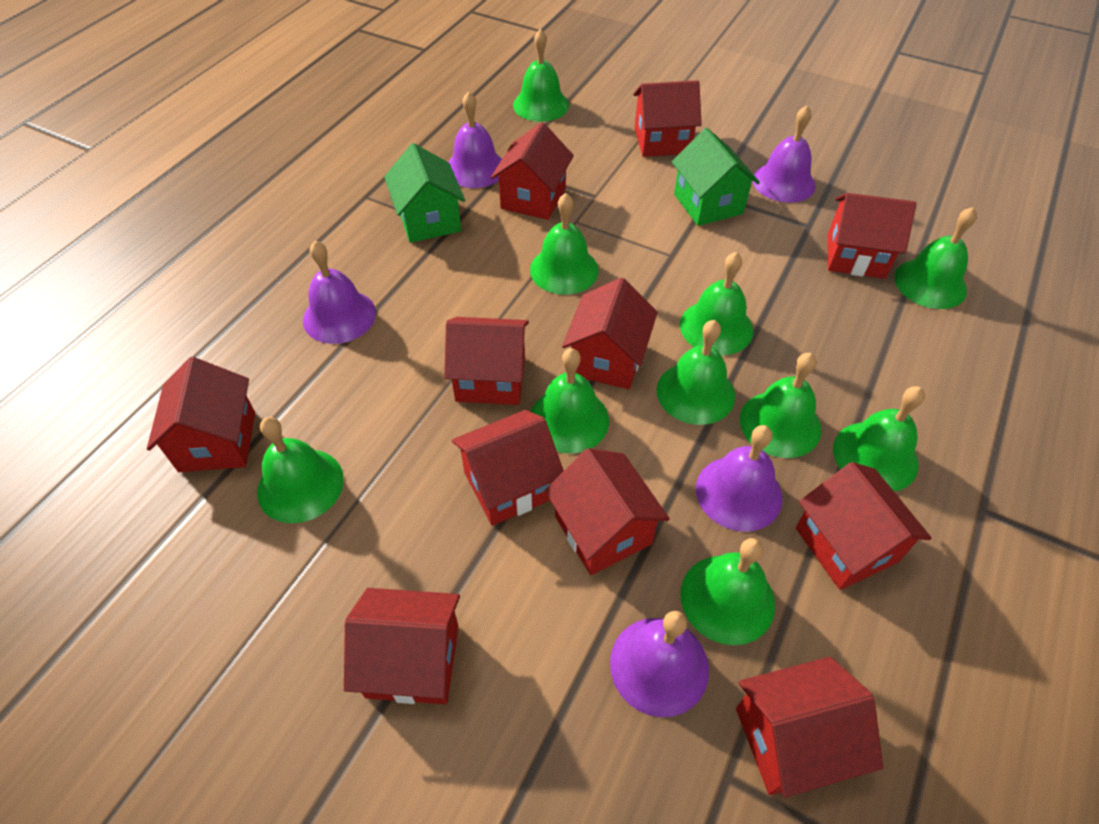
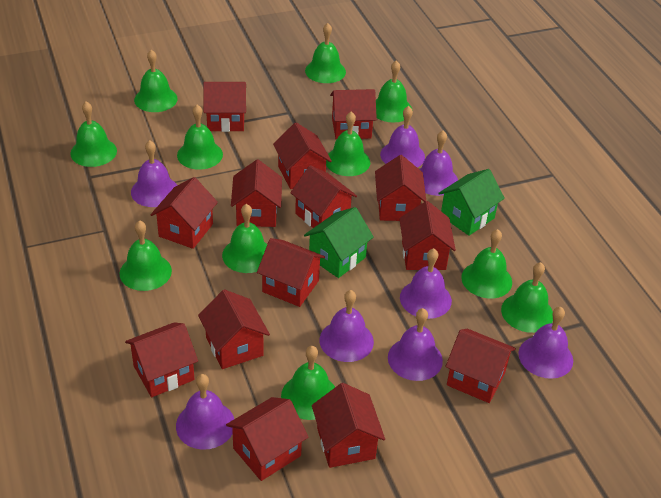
green bell: 10 -> 11
purple bell: 5 -> 8
red house: 11 -> 14

